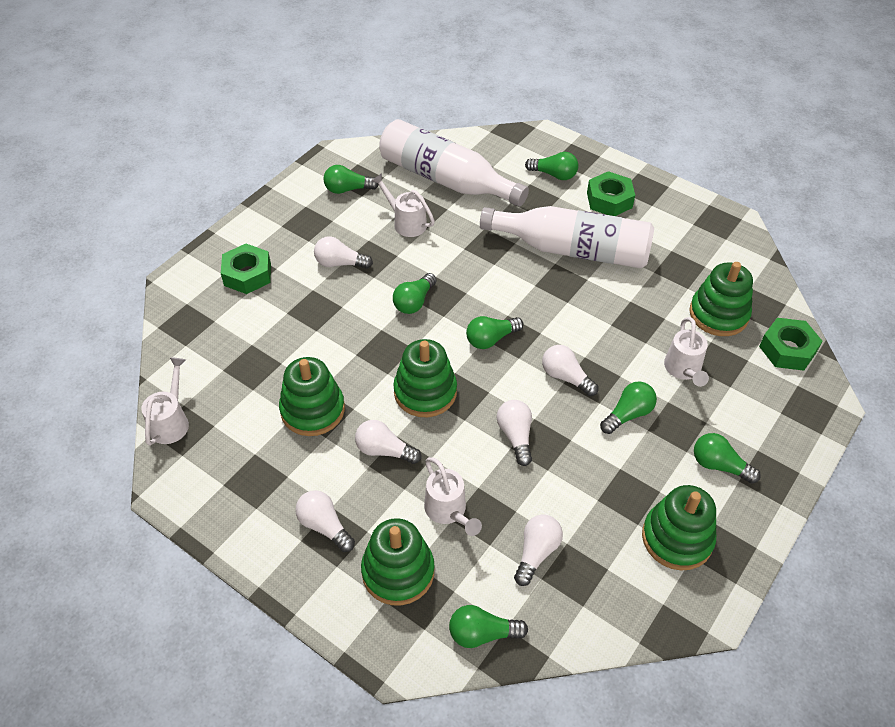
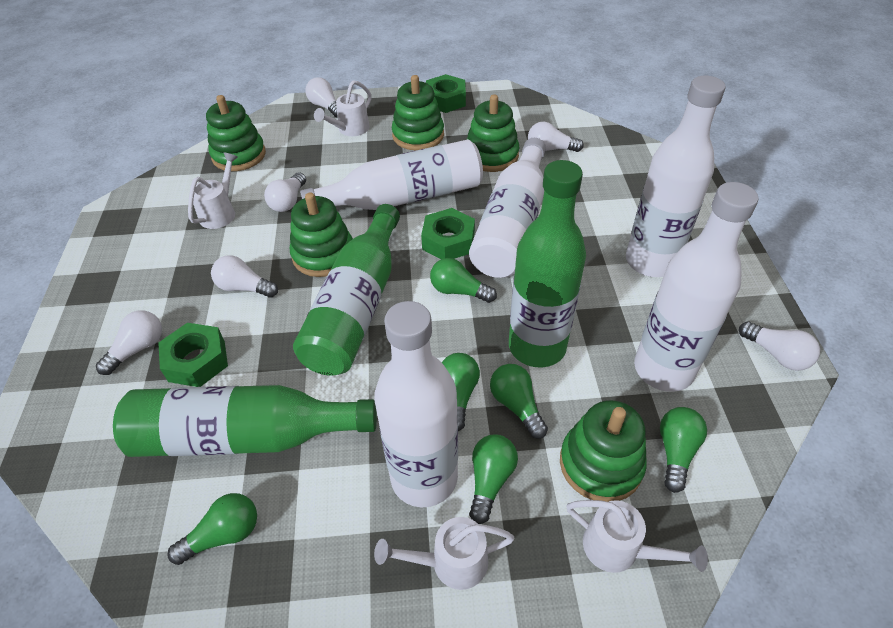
green bottle: 0 -> 3
green light bulb: 7 -> 6
white bottle: 2 -> 5

